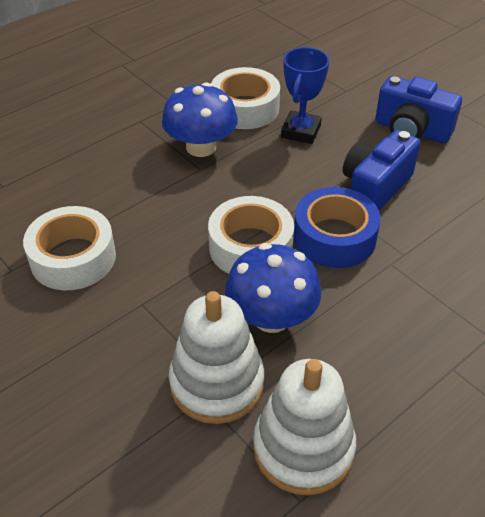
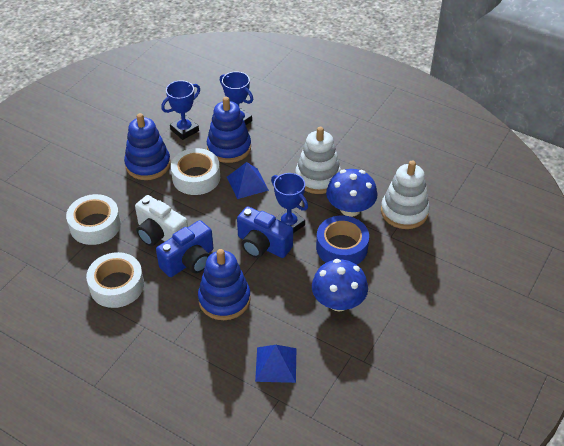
blue pyramid: 0 -> 2
blue stacking toy: 0 -> 3
blue trophy: 1 -> 3
white camera: 0 -> 1

